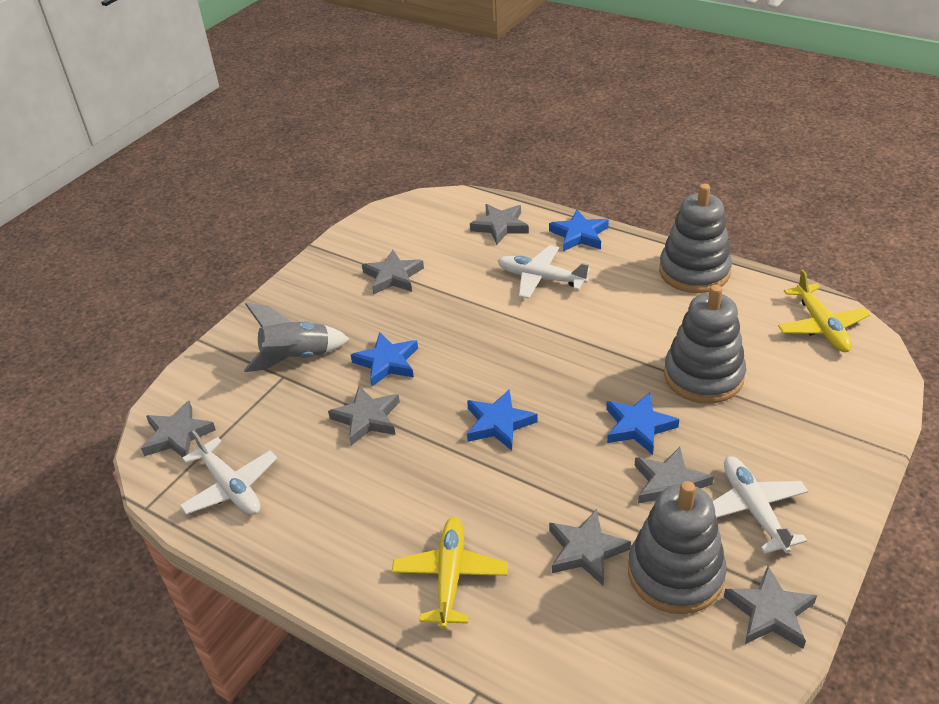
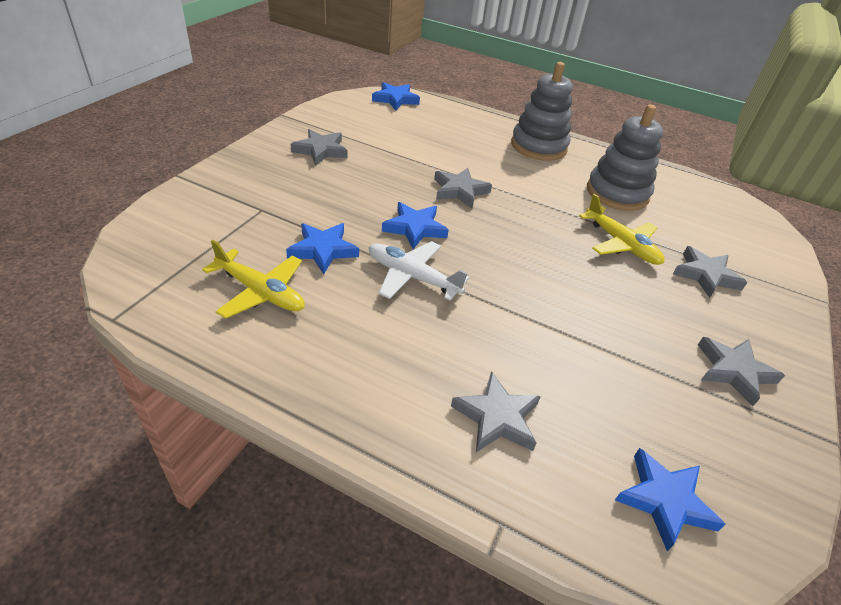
grey rocket: 1 -> 0
grey stacking toy: 3 -> 2
grey star: 7 -> 5
white plane: 3 -> 1

